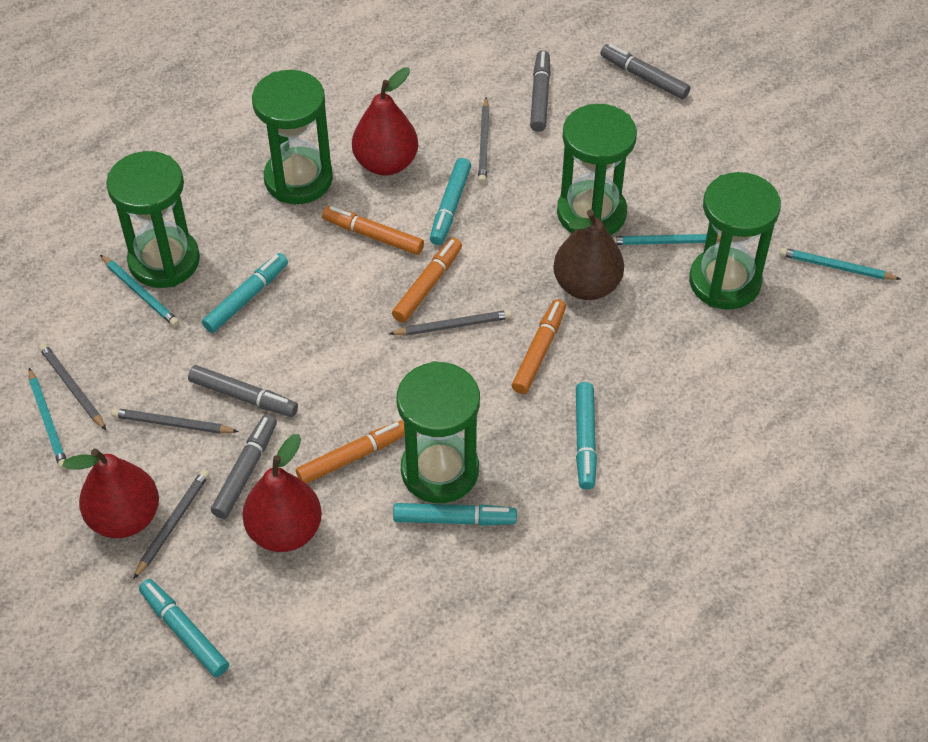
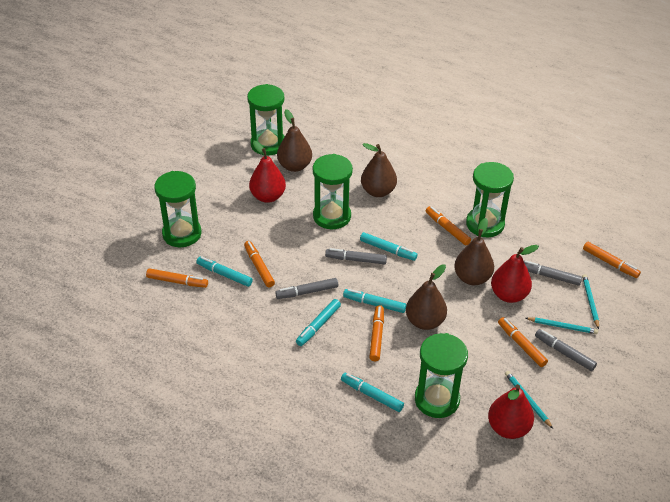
brown pear: 1 -> 4
grey pencil: 5 -> 0
orange marker: 4 -> 6
turquoise pencil: 4 -> 3

